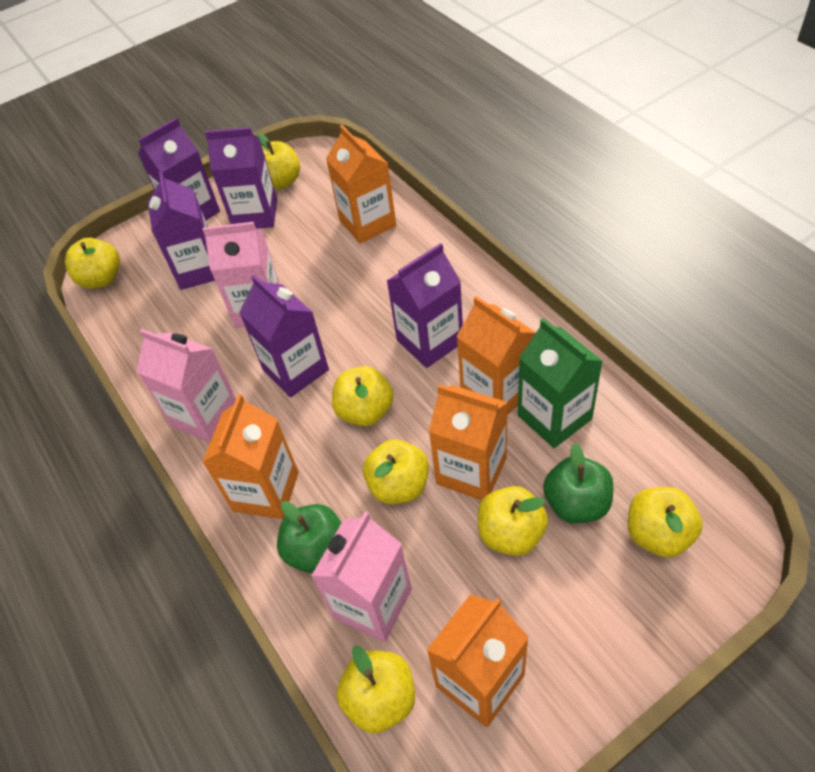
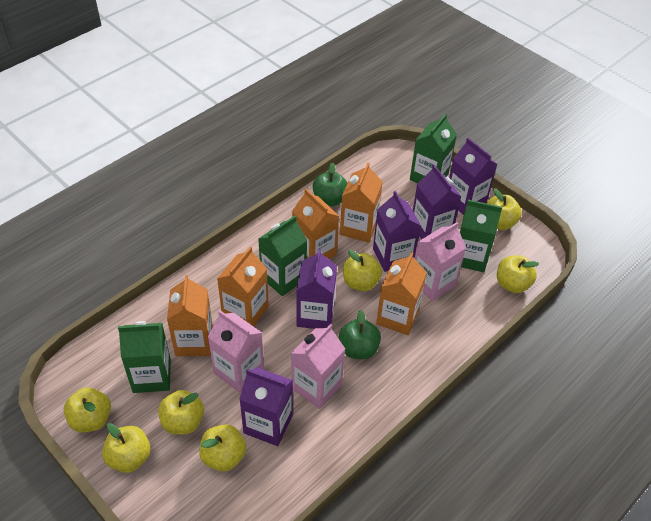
green carton: 1 -> 4

